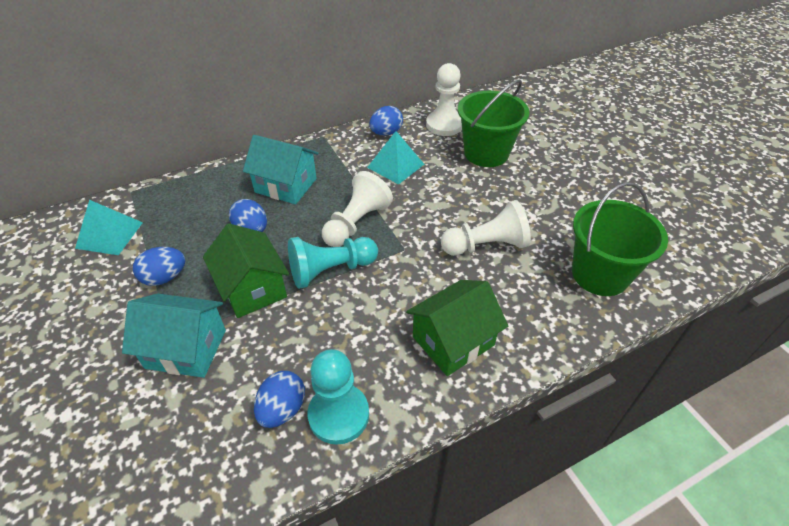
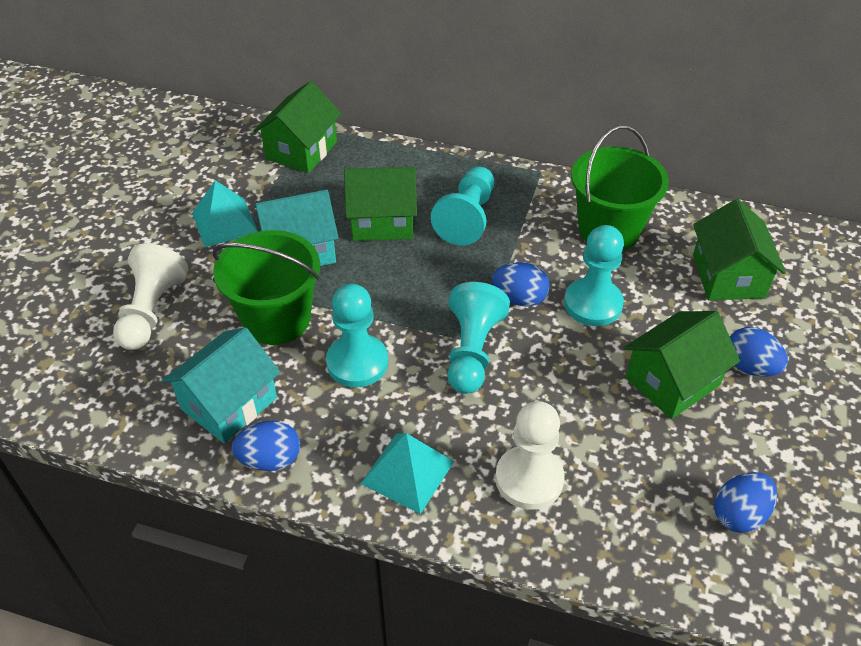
green house: 2 -> 4
turquoise pawn: 2 -> 4
white pawn: 3 -> 2

